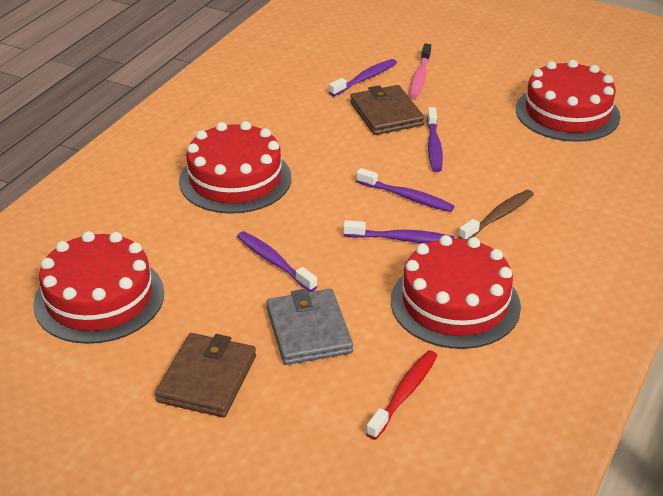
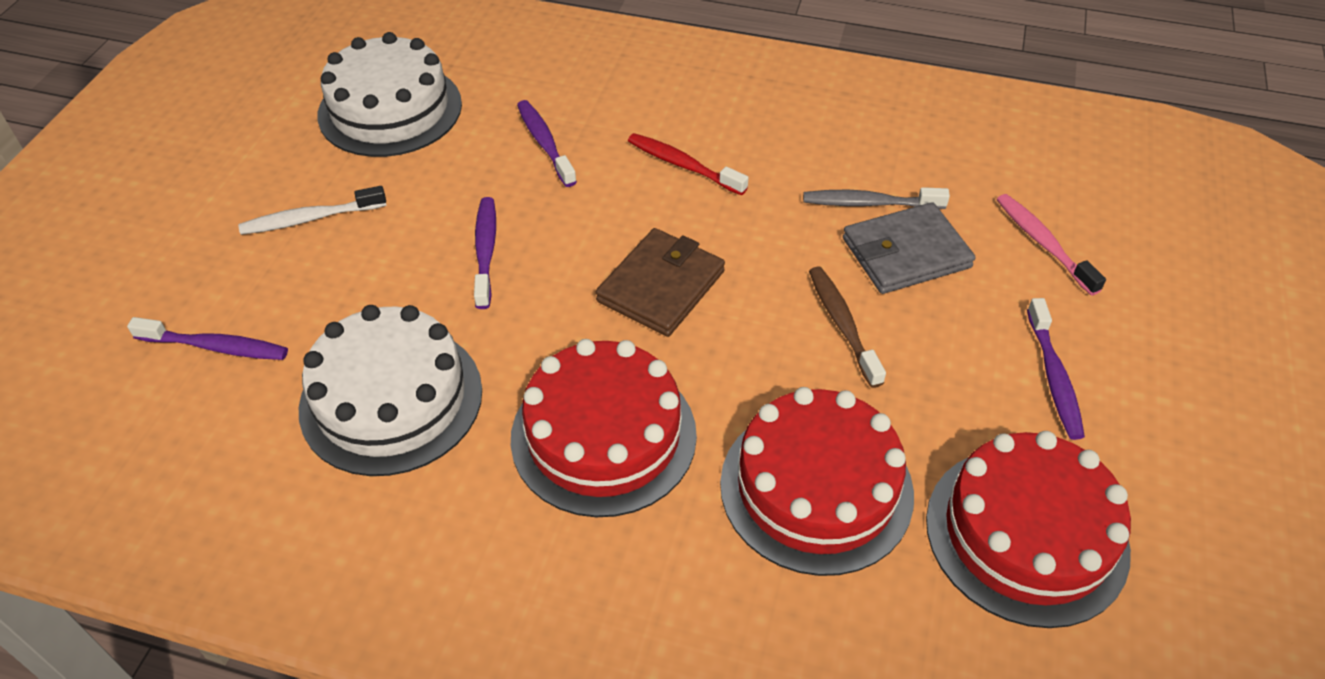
brown wallet: 2 -> 1
grey toothbrush: 0 -> 1
purple toothbrush: 5 -> 4
red cake: 4 -> 3
white cake: 0 -> 2
white toothbrush: 0 -> 1

